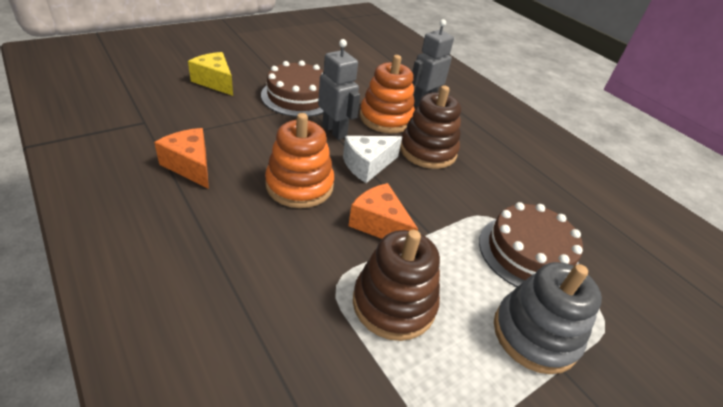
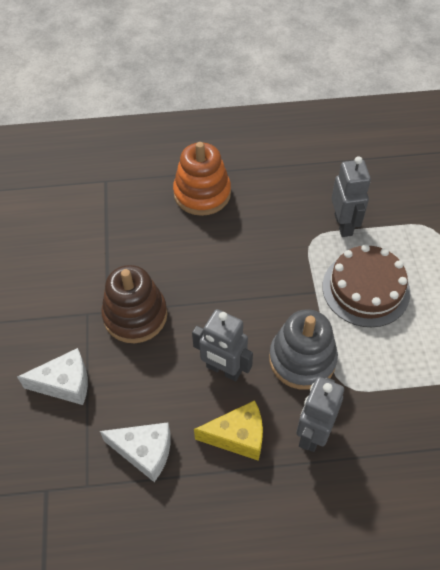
brown cake: 2 -> 1
brown stacking toy: 2 -> 1
grey robot: 2 -> 3
orange cheese: 2 -> 0
orange stacking toy: 2 -> 1
white cheese: 1 -> 2

